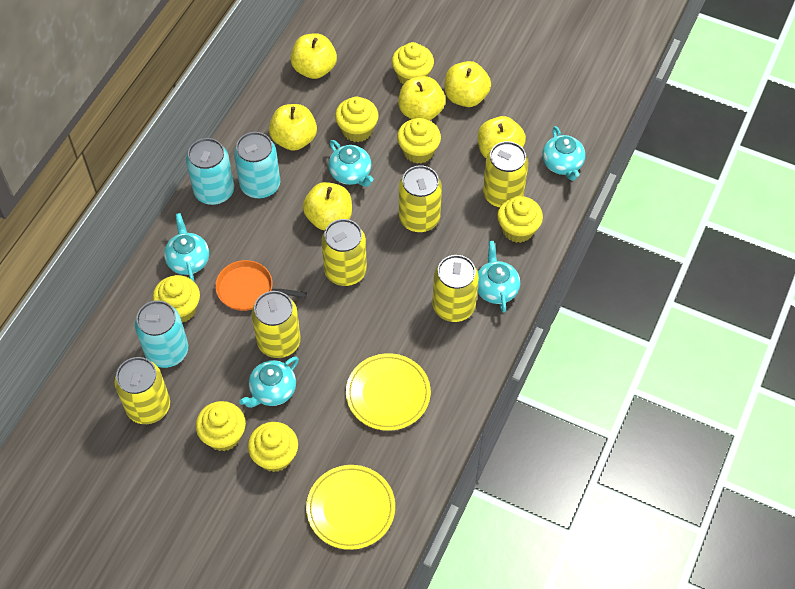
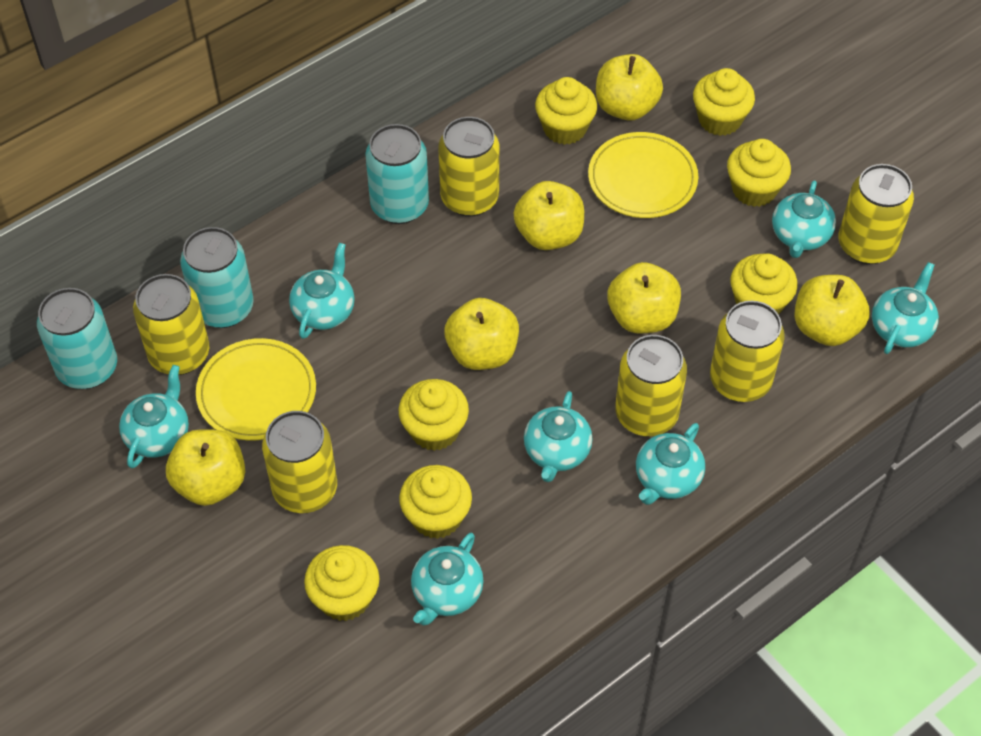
orange pan: 1 -> 0
turquoise teapot: 5 -> 7

